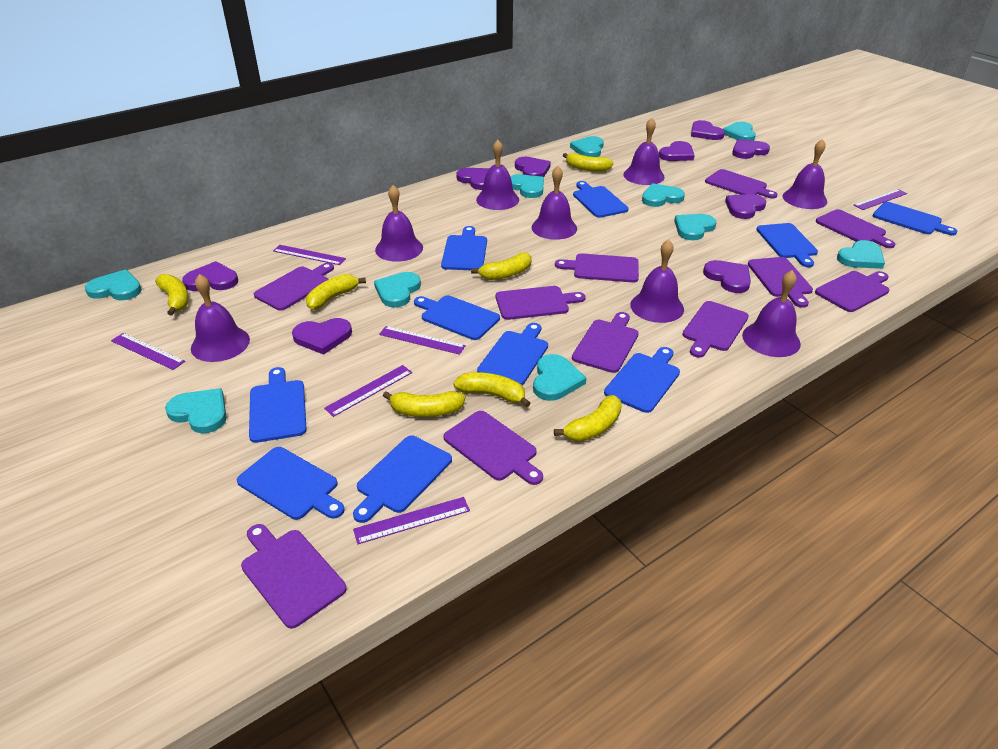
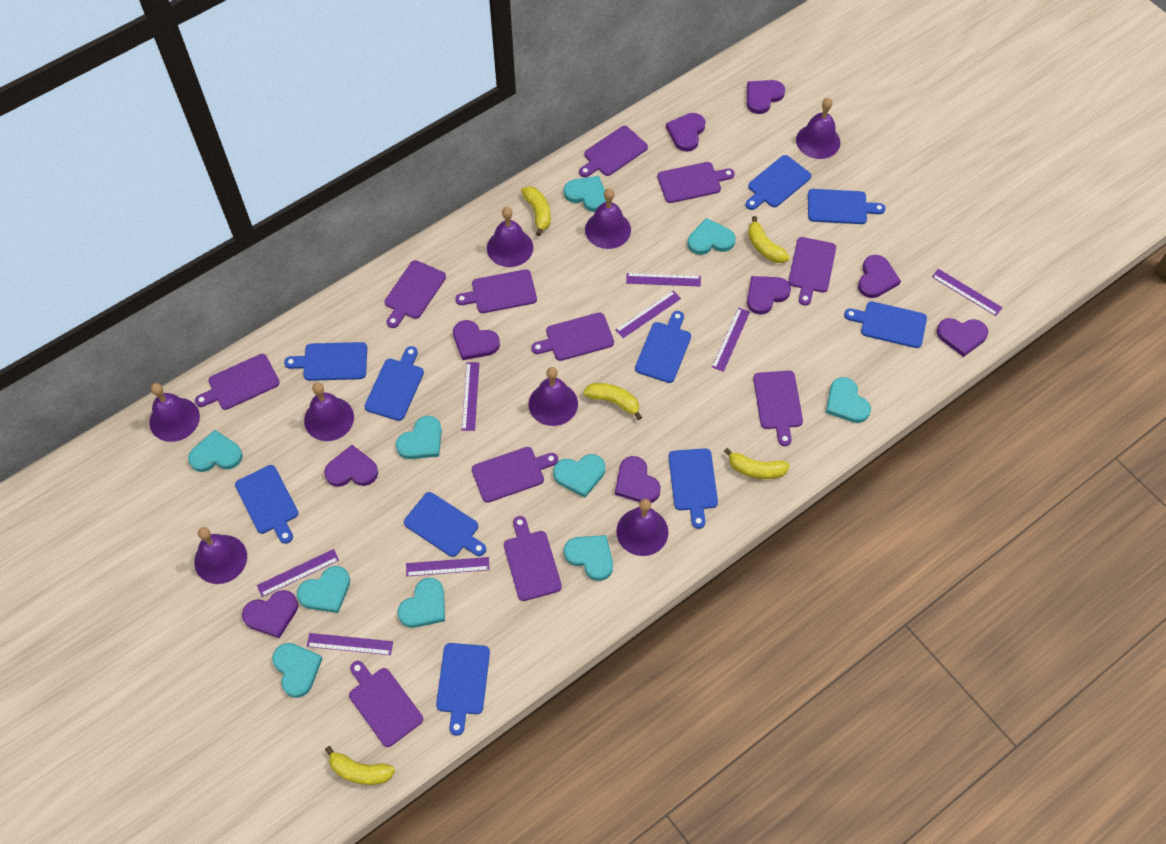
purple ruler: 6 -> 8
yellow banana: 7 -> 5

